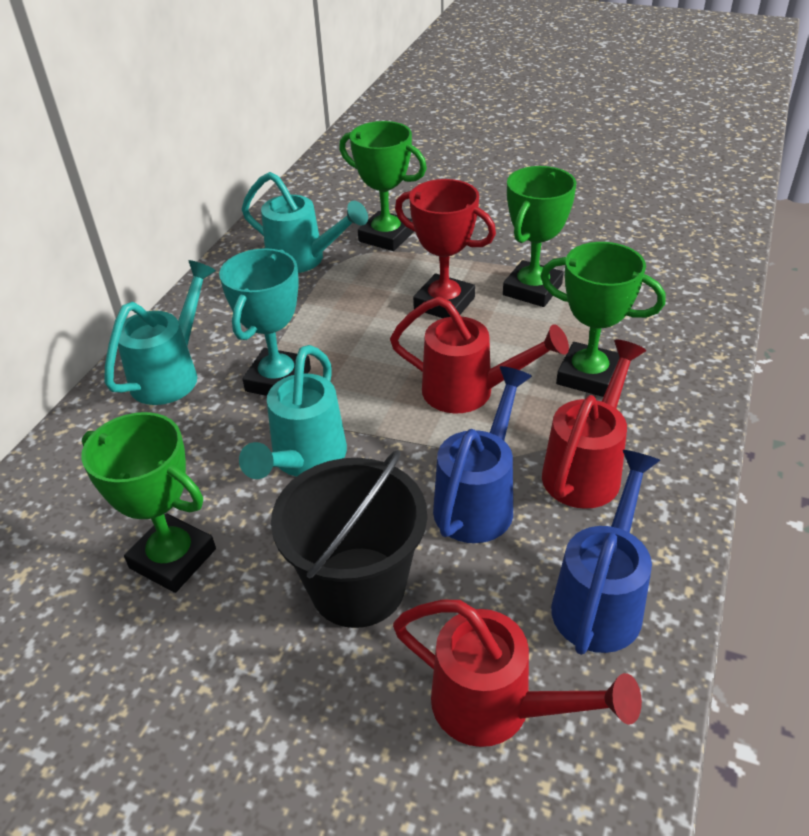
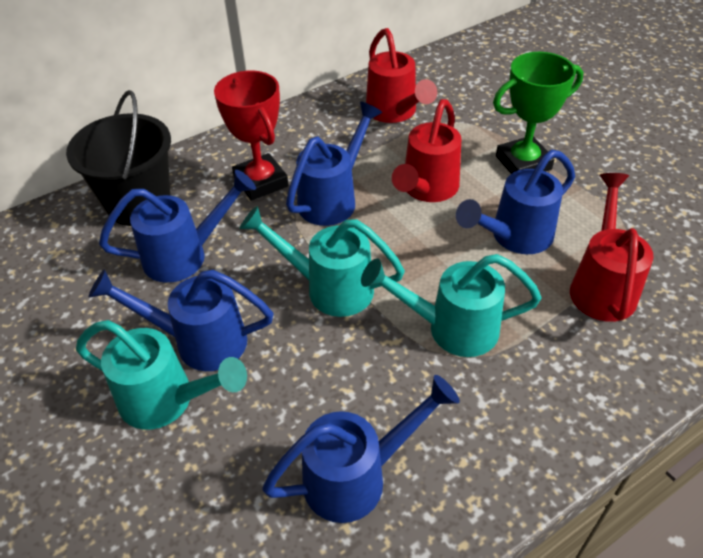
blue watering can: 2 -> 5
green trophy: 4 -> 1
turquoise trophy: 1 -> 0

